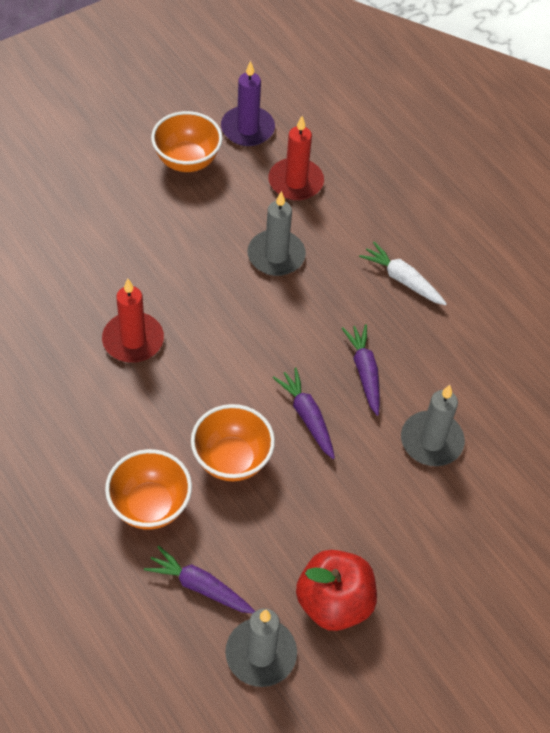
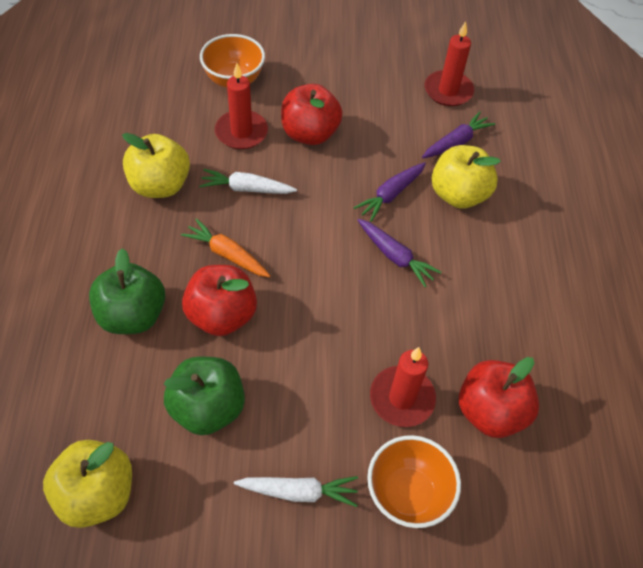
green apple: 0 -> 2
grey candle: 3 -> 0
orange bowl: 3 -> 2
orange carrot: 0 -> 1
purple candle: 1 -> 0
red apple: 1 -> 3
red candle: 2 -> 3
white carrot: 1 -> 2
yellow apple: 0 -> 3

